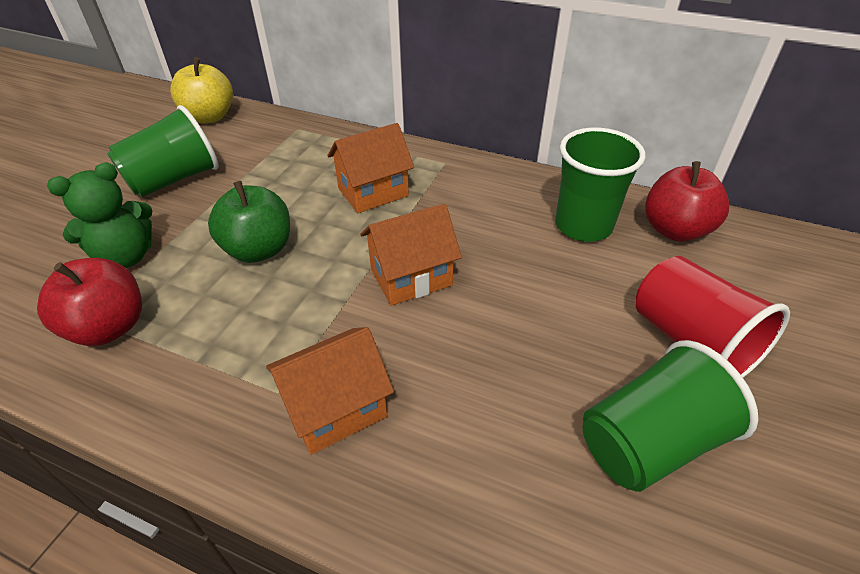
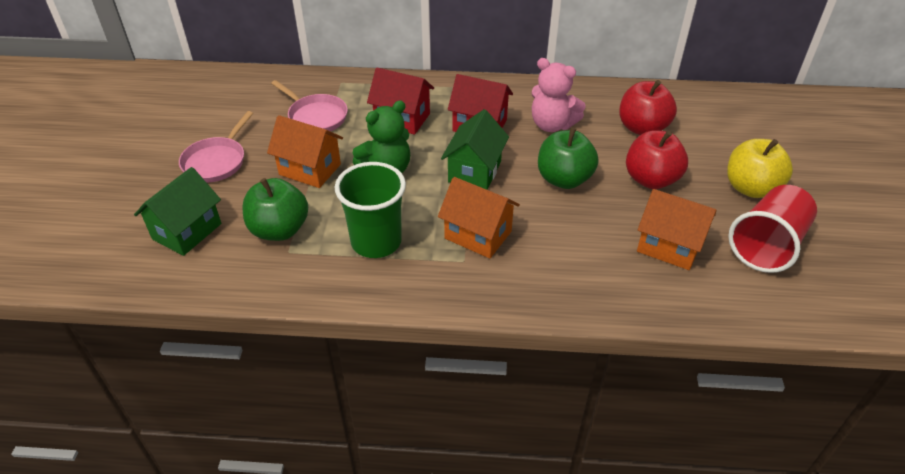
green apple: 1 -> 2
green cup: 3 -> 1
green house: 0 -> 2
pink pan: 0 -> 2
pink teddy bear: 0 -> 1
red house: 0 -> 2

